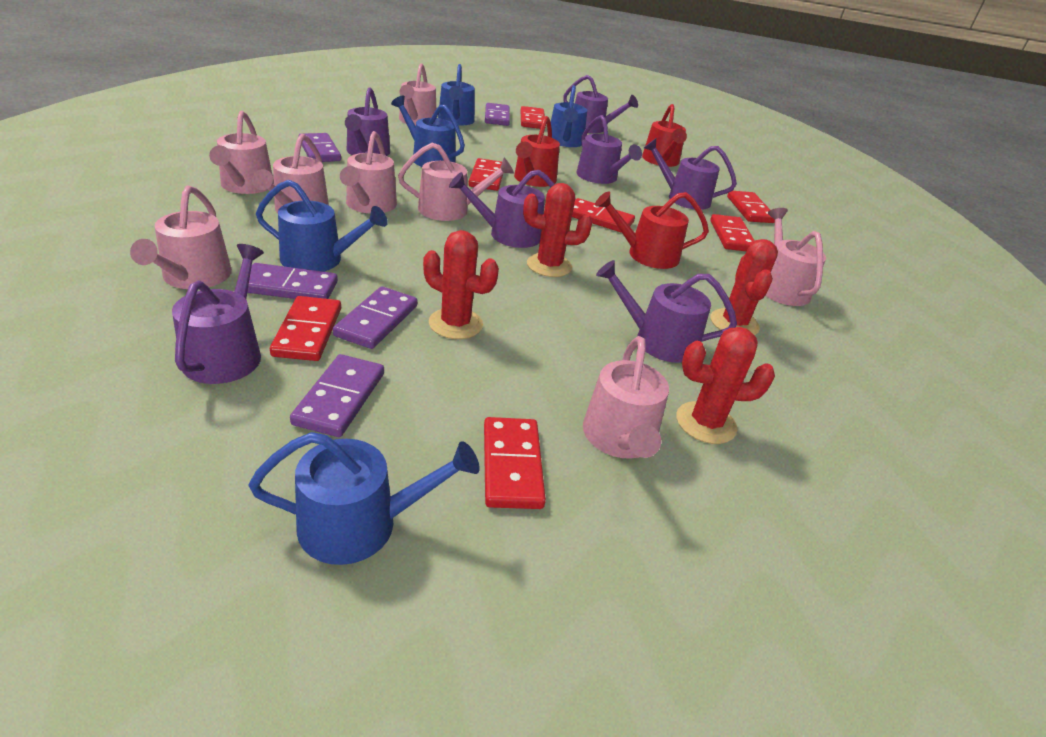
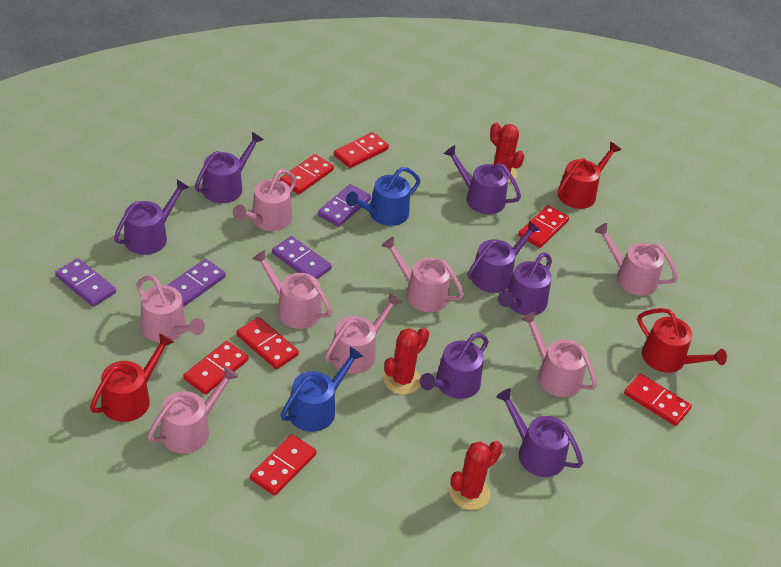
blue watering can: 5 -> 2
purple domino: 5 -> 4
red cactus: 4 -> 3

